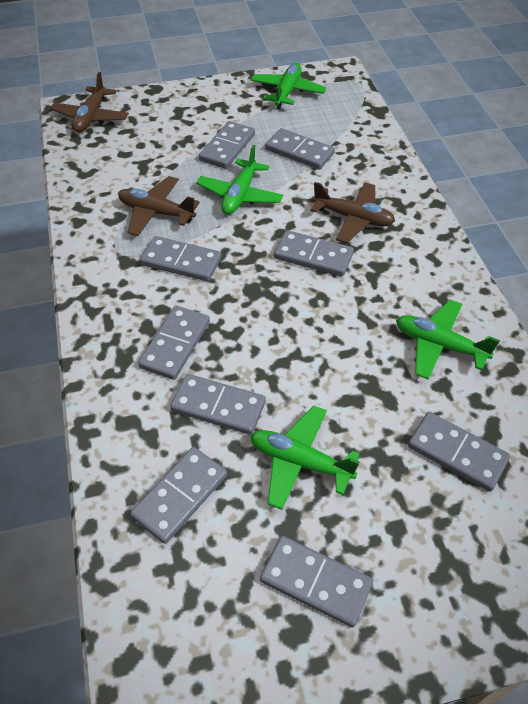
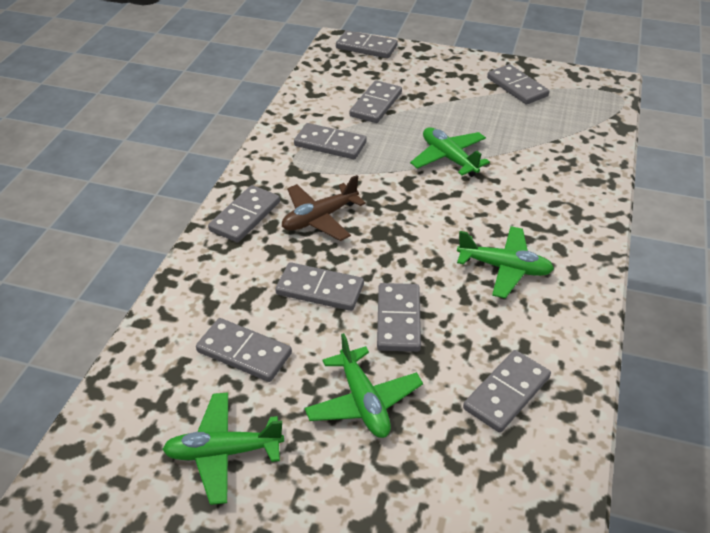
brown plane: 3 -> 1

